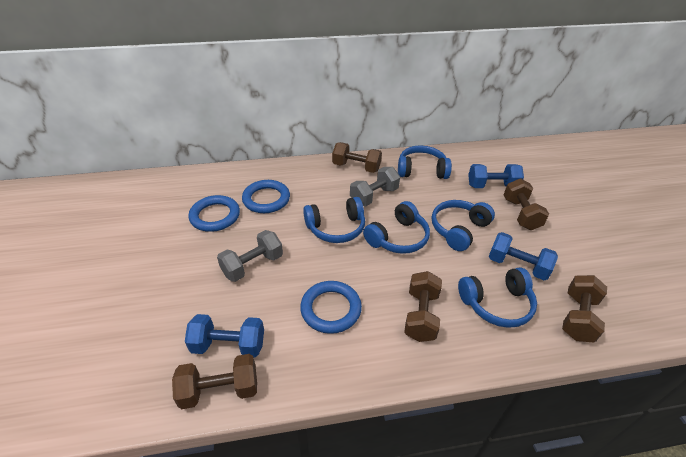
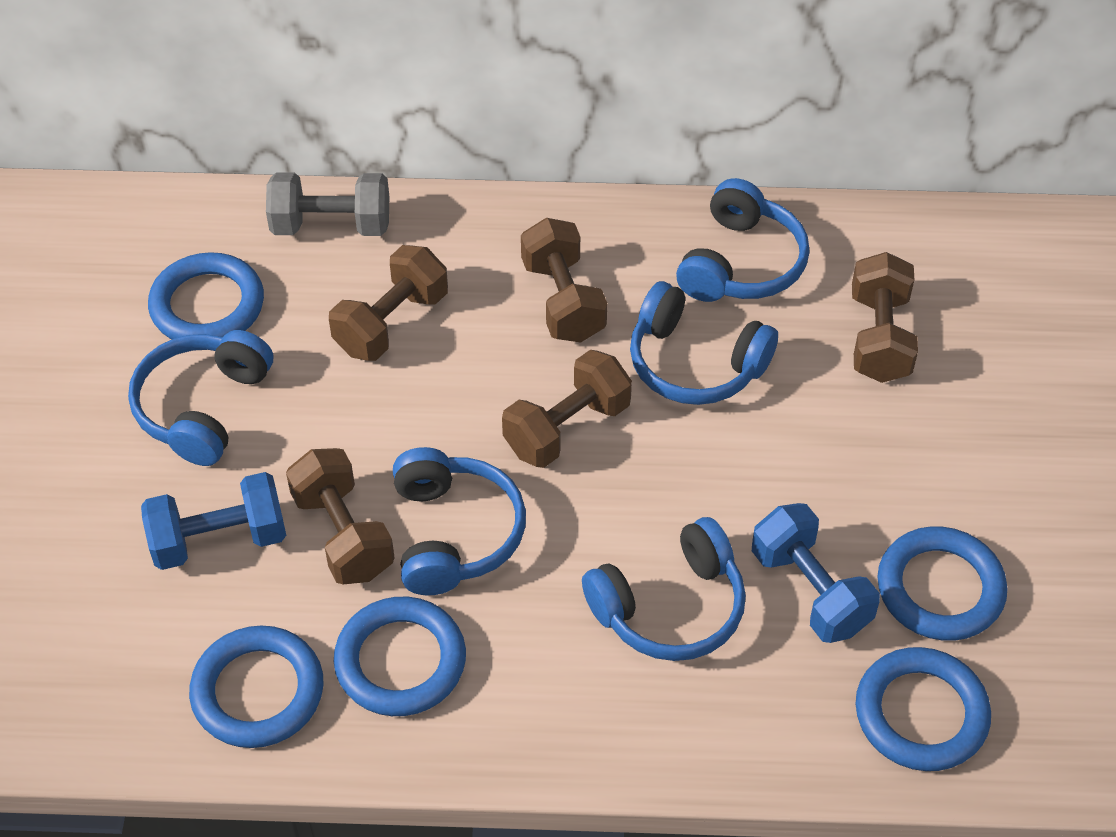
blue dumbbell: 3 -> 2
blue ring: 3 -> 5
grey dumbbell: 2 -> 1

